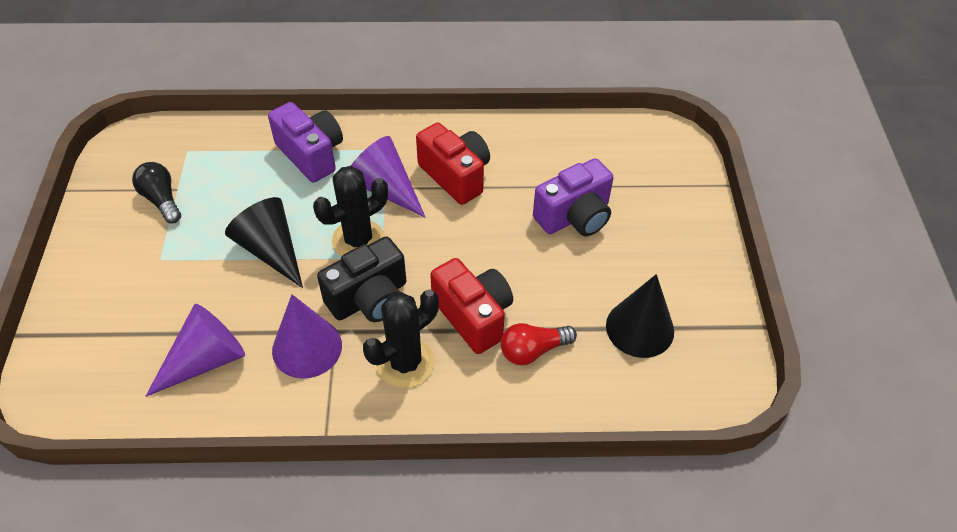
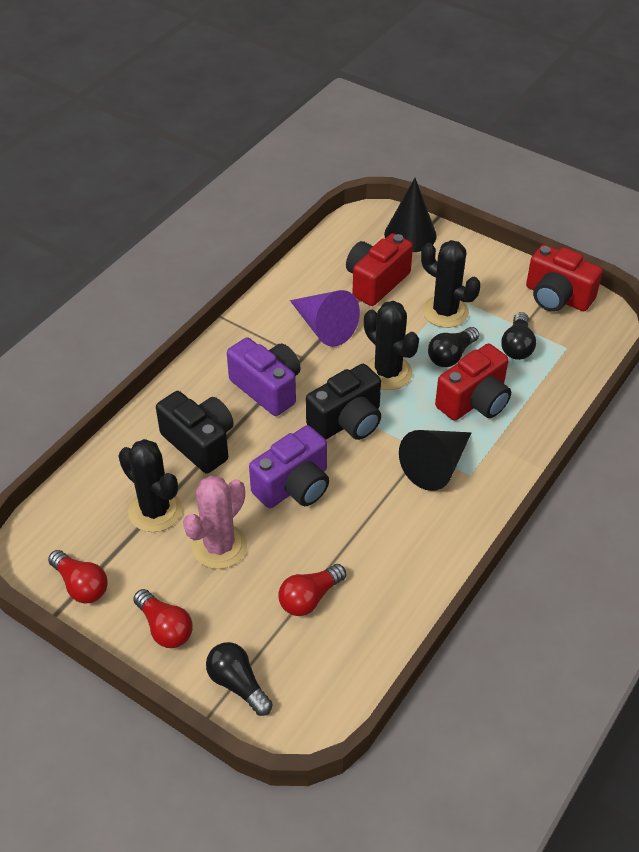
black cactus: 2 -> 3
black camera: 1 -> 2
black light bulb: 1 -> 3
pink cactus: 0 -> 1
purple cone: 3 -> 1
red camera: 2 -> 3
red light bulb: 1 -> 3

